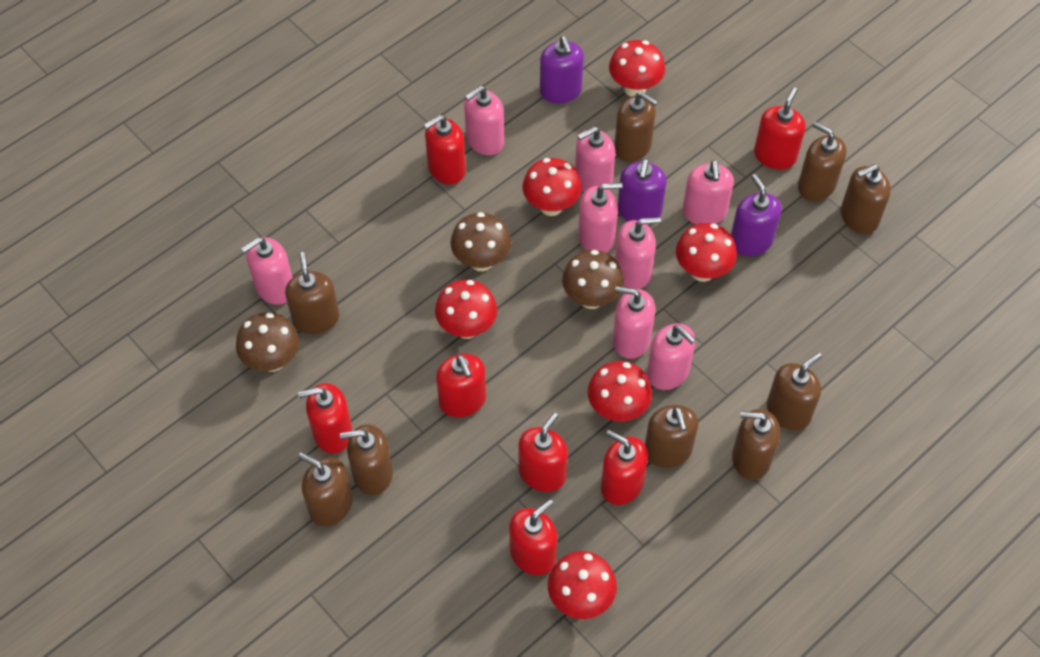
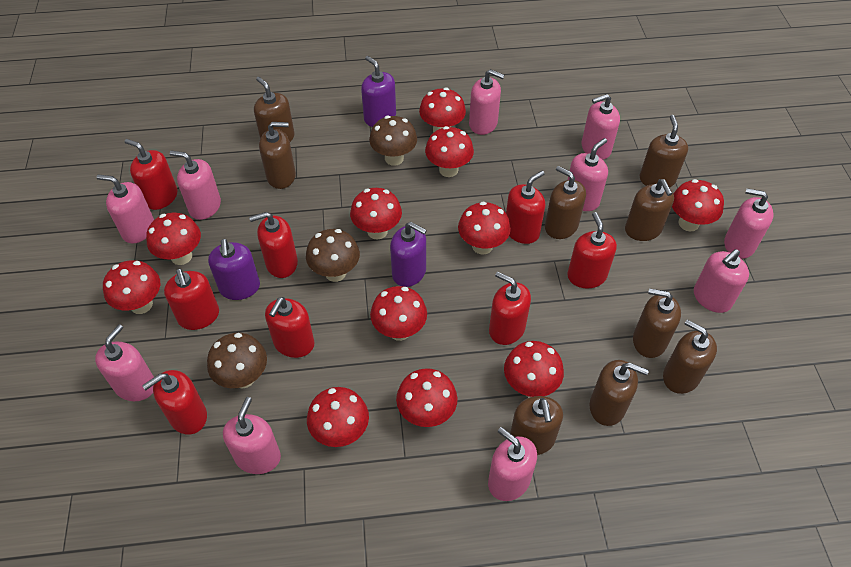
pink soap dispenser: 8 -> 10
red mushroom: 6 -> 11
red soap dispenser: 7 -> 8

